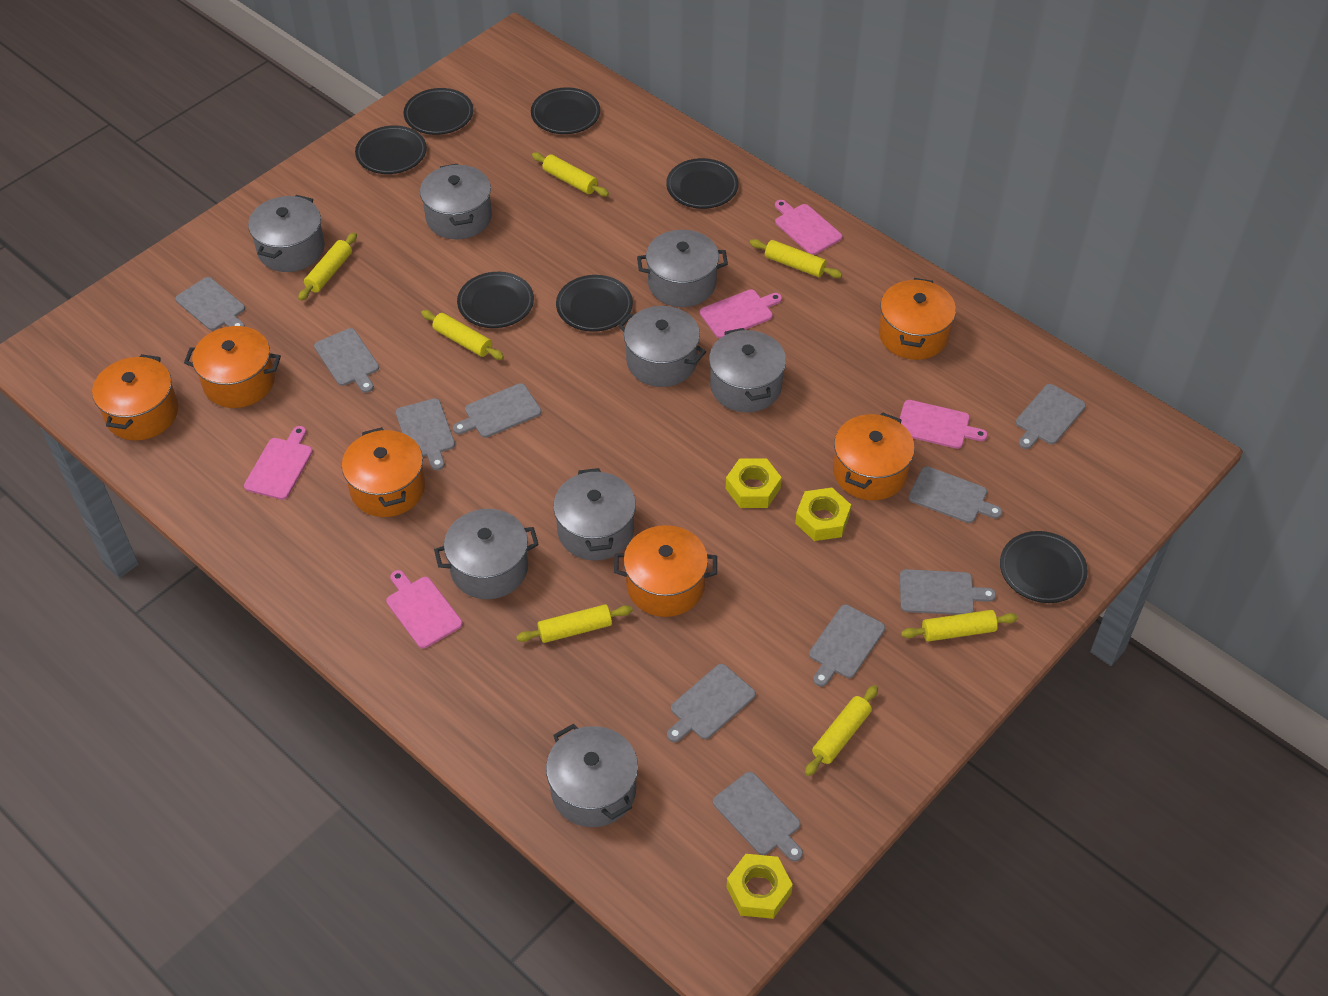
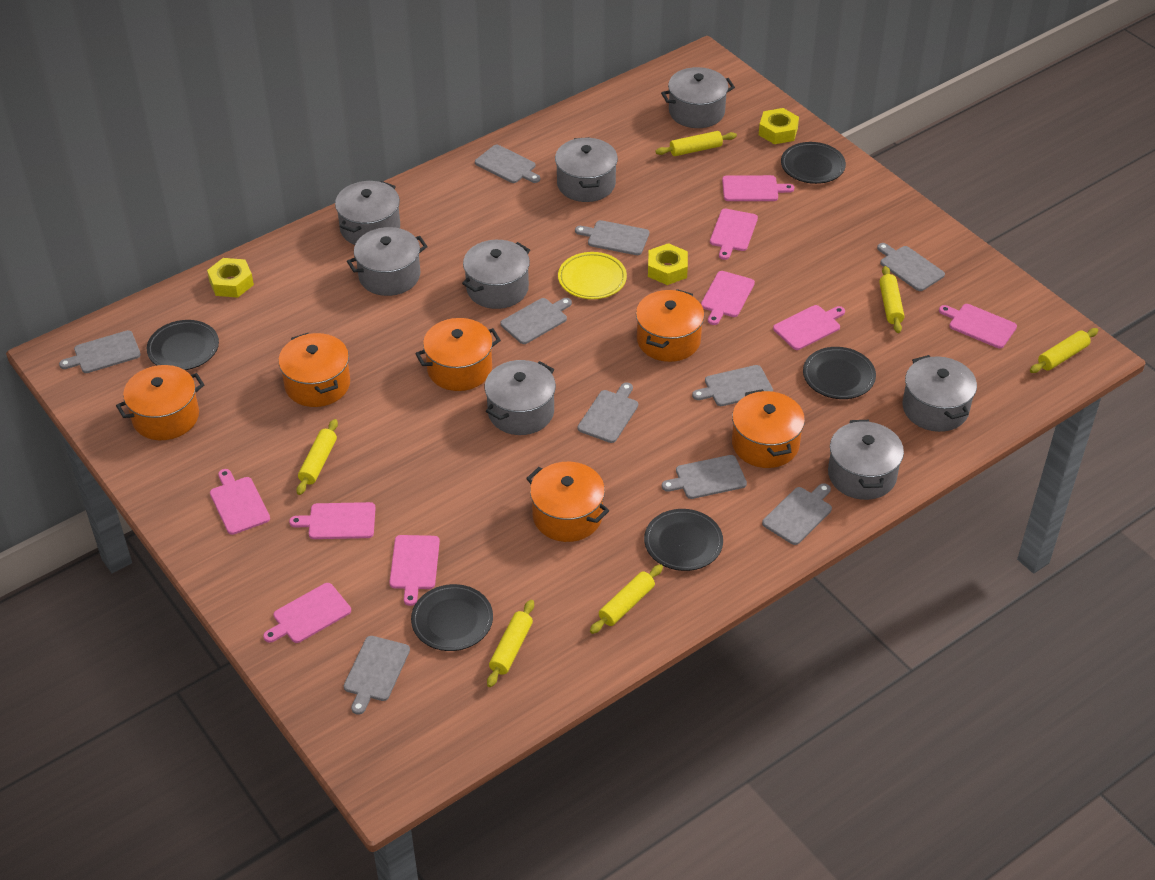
black plate: 7 -> 5
pink cutting board: 5 -> 9
yellow plate: 0 -> 1
yellow rolling pin: 7 -> 6

